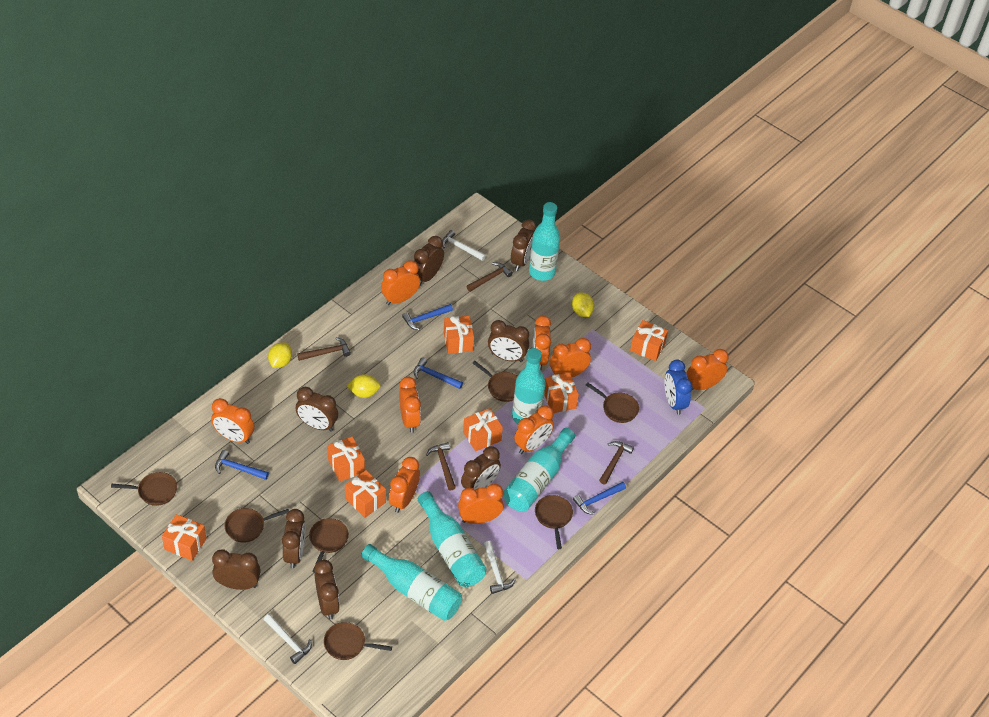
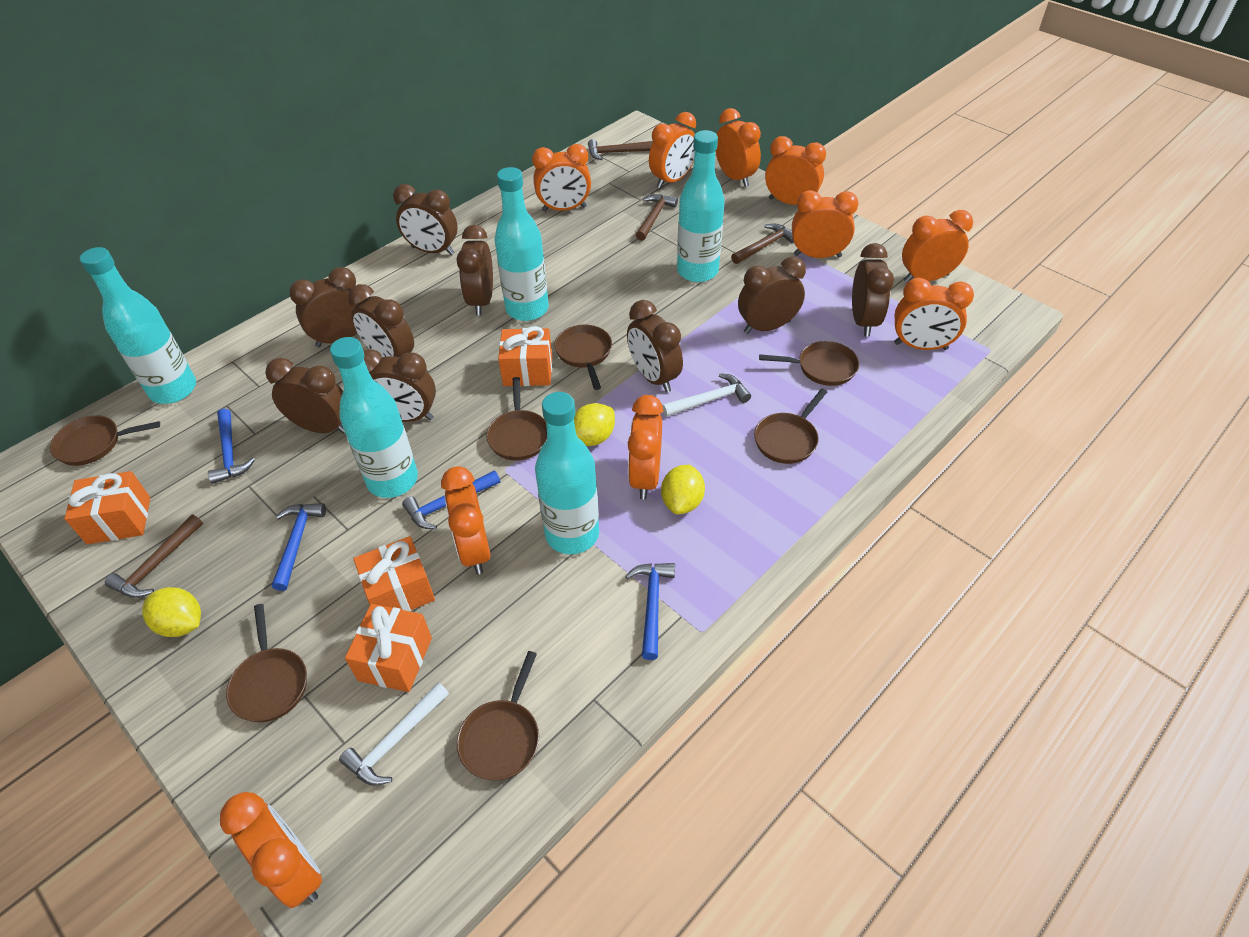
blue clock: 1 -> 0
brown clock: 8 -> 9
orange clock: 9 -> 10
orange gift: 7 -> 4
white hammer: 3 -> 2

